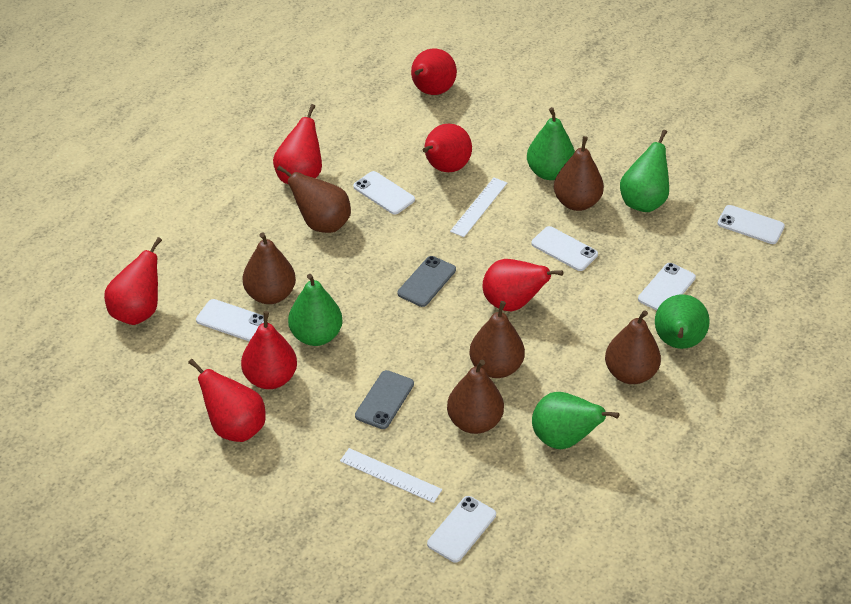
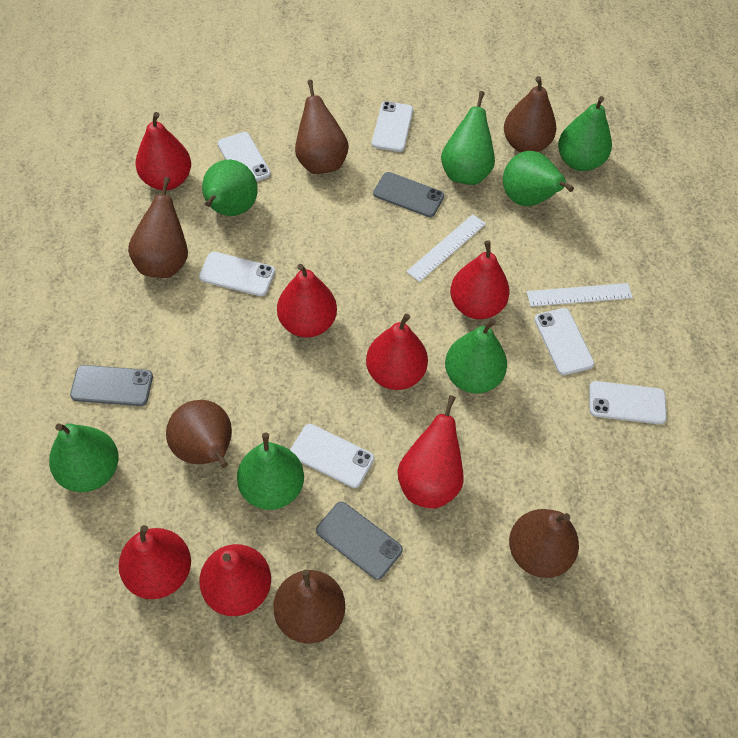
green pear: 5 -> 7
grey phone: 2 -> 3

